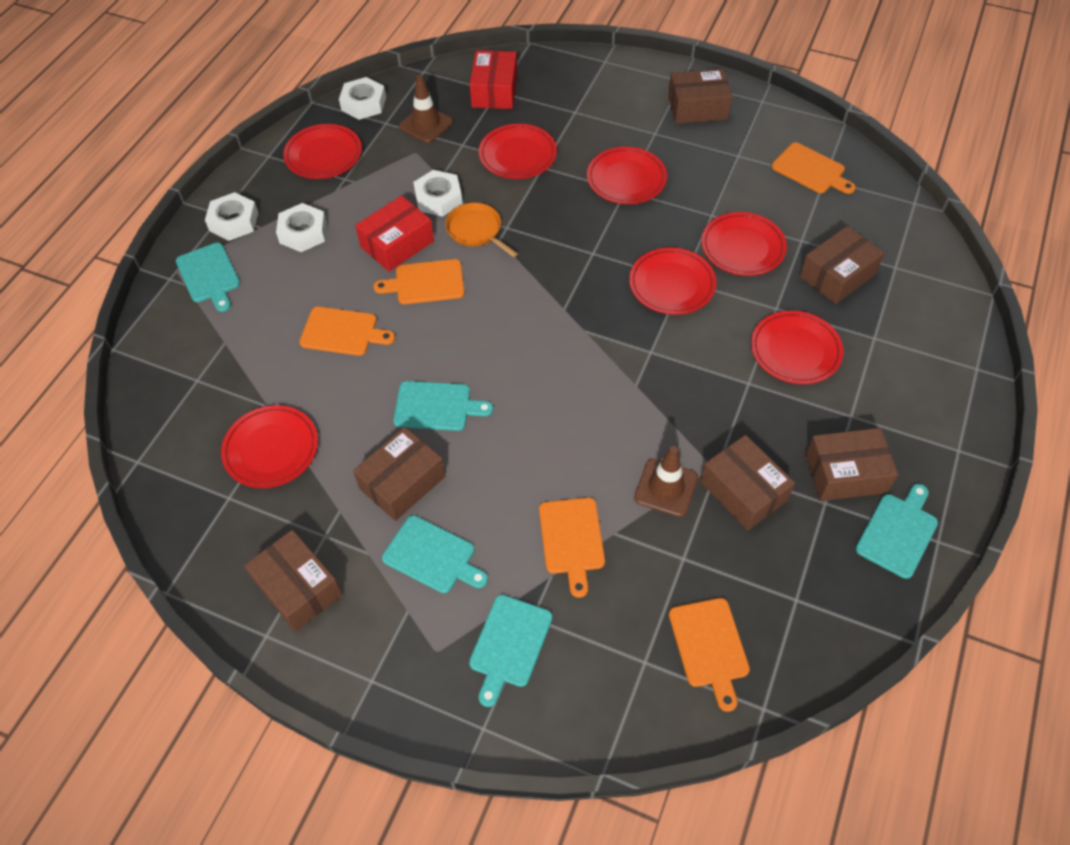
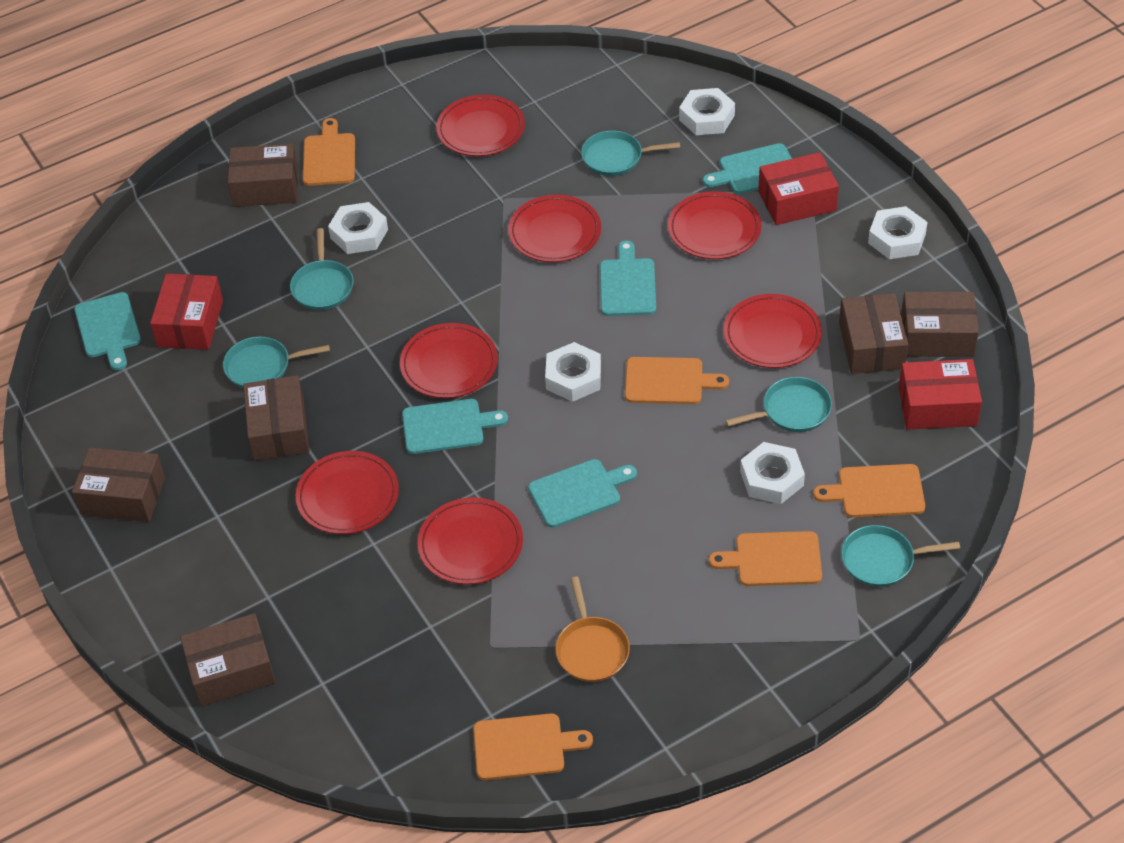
brown traffic cone: 2 -> 0
red box: 2 -> 3
turquoise pan: 0 -> 5
white nut: 4 -> 5

